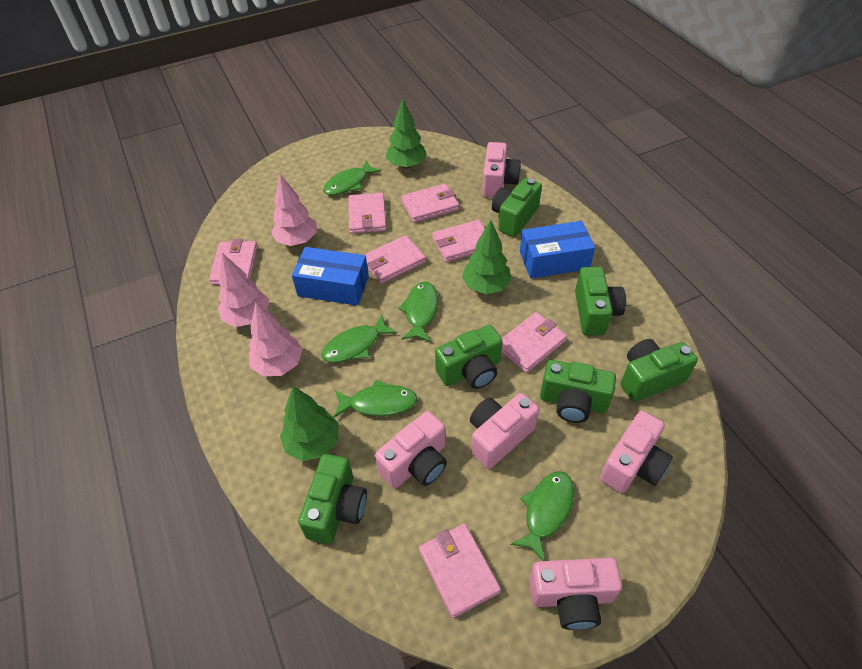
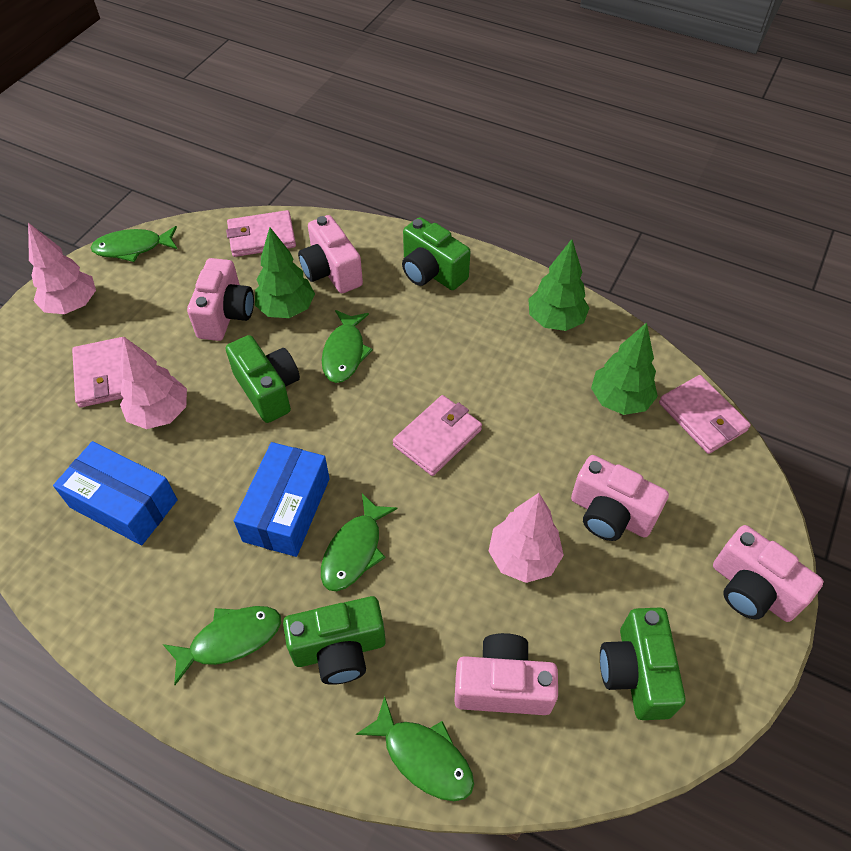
green camera: 6 -> 4
pink wallet: 7 -> 4

